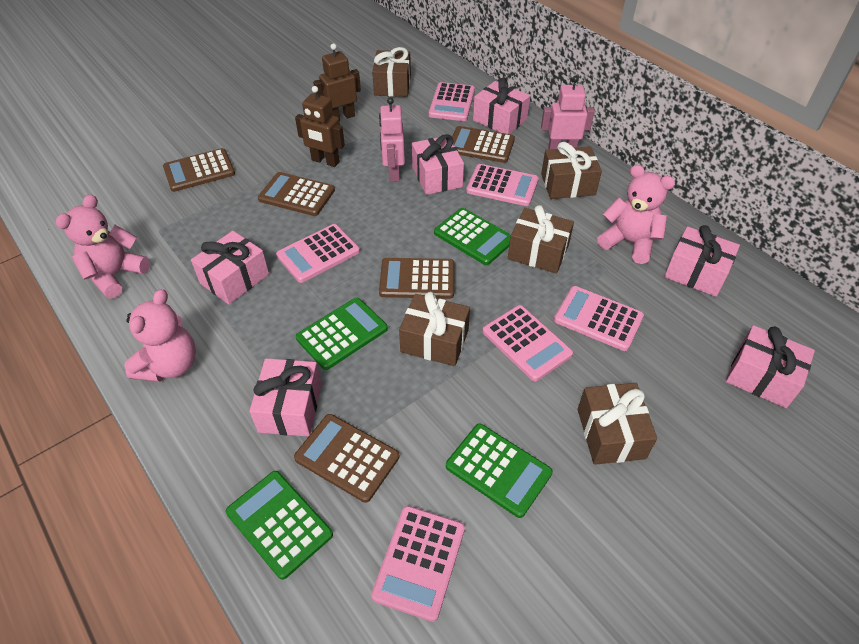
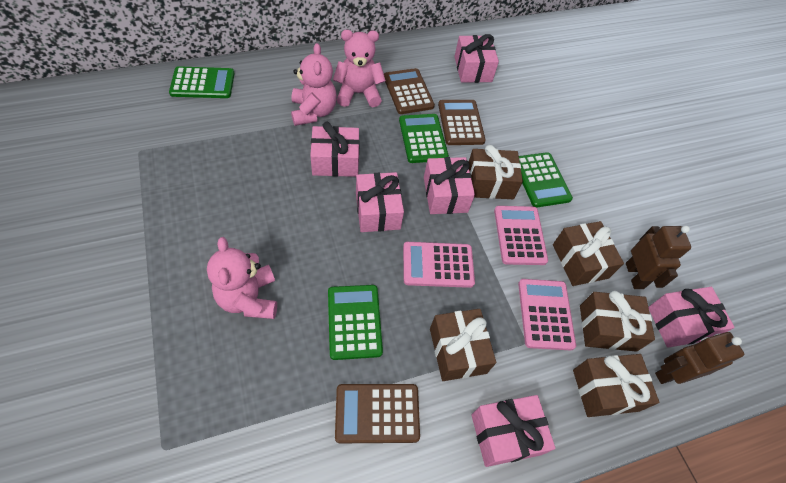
brown calculator: 5 -> 3
pink calculator: 6 -> 3
pink robot: 2 -> 0

